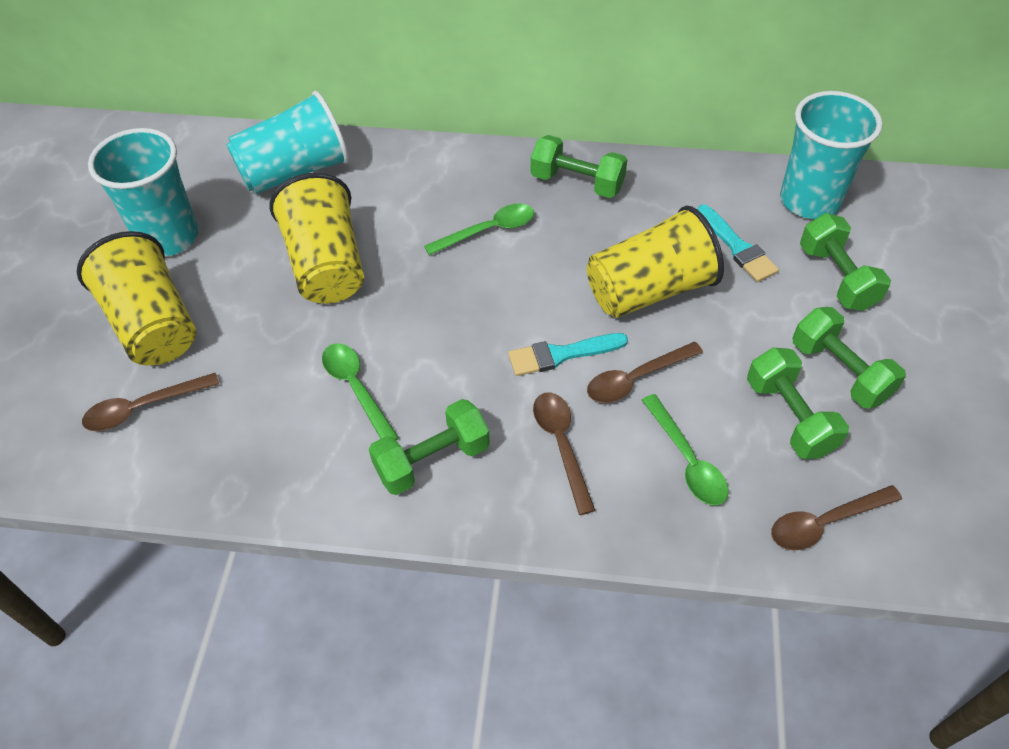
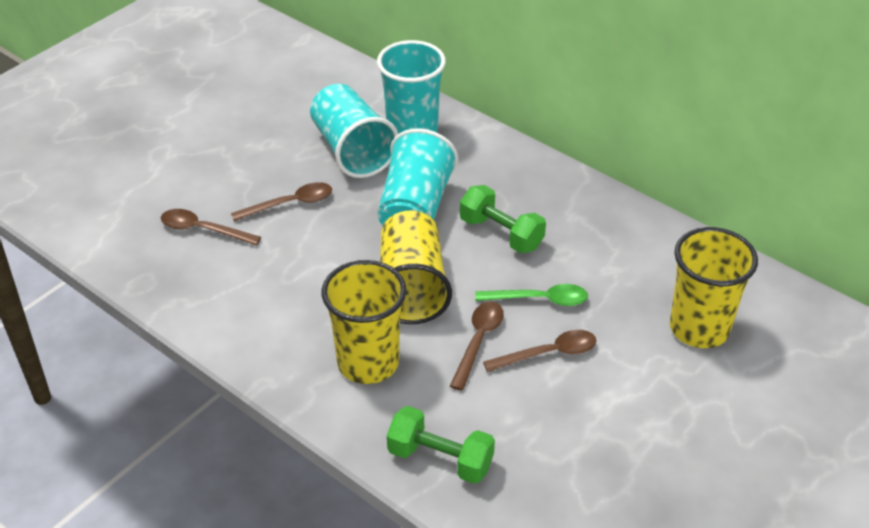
green dumbbell: 5 -> 2
green spoon: 3 -> 1
turquoise brush: 2 -> 0

